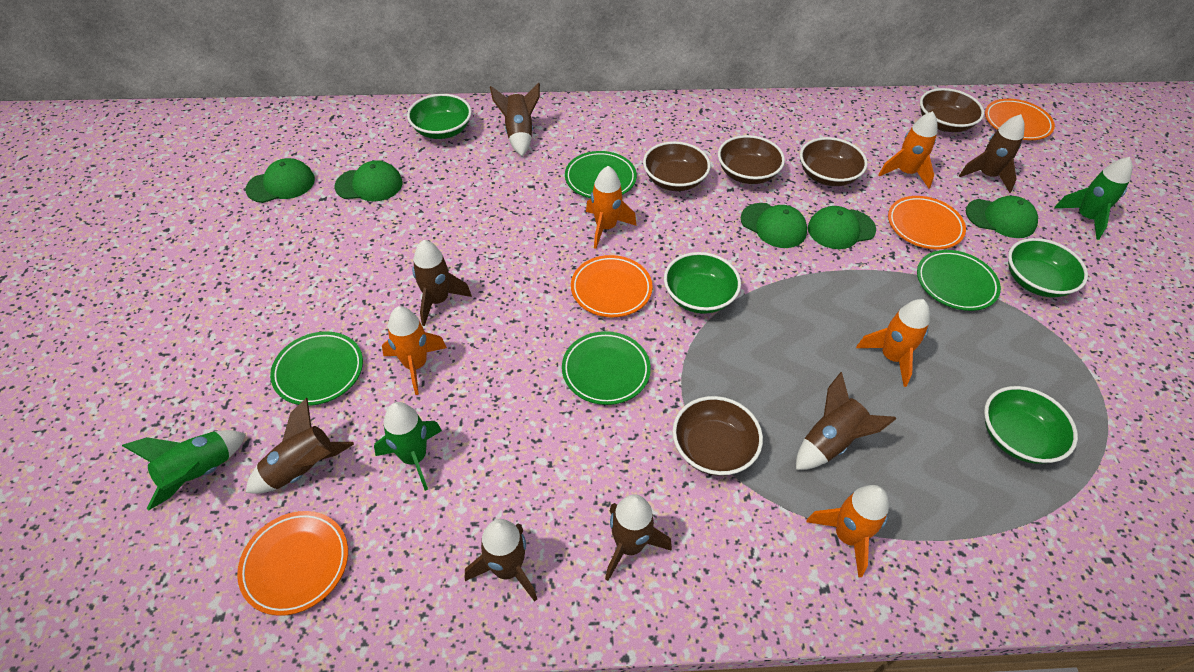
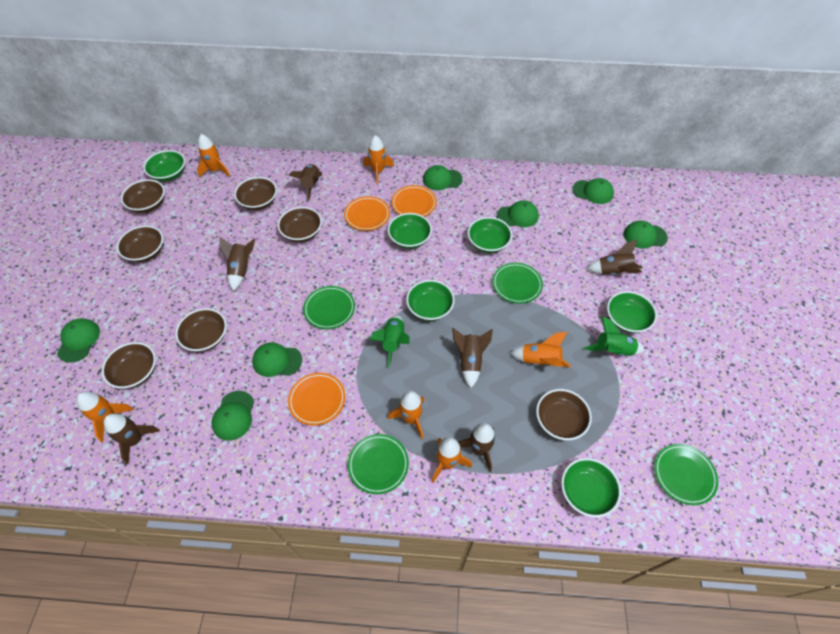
brown bowl: 5 -> 7
brown rocket: 7 -> 6
green bowl: 4 -> 6
green cap: 5 -> 7
green rocket: 3 -> 2
orange plate: 4 -> 3
orange rocket: 5 -> 6

